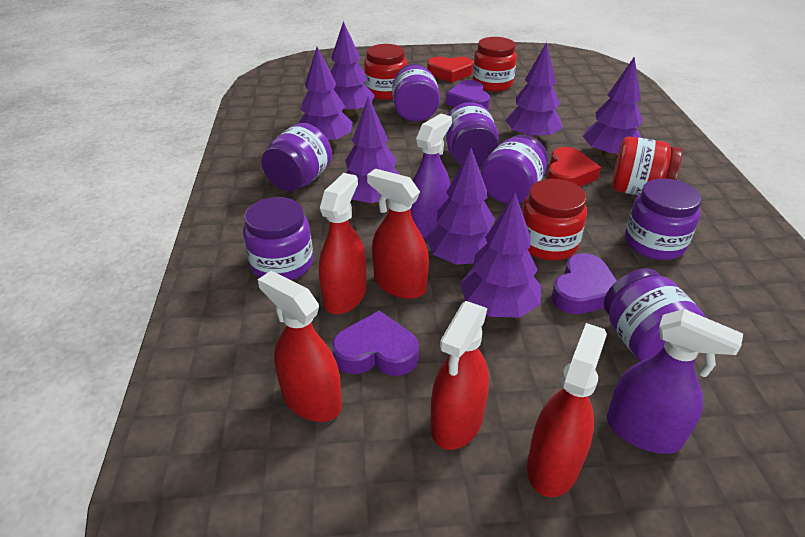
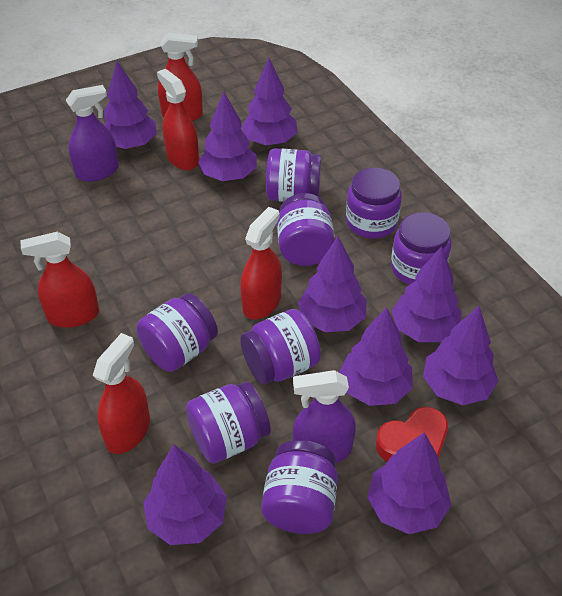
purple heart: 3 -> 0
purple jar: 7 -> 8
purple tree: 7 -> 9
red heart: 2 -> 1
red jar: 4 -> 0

